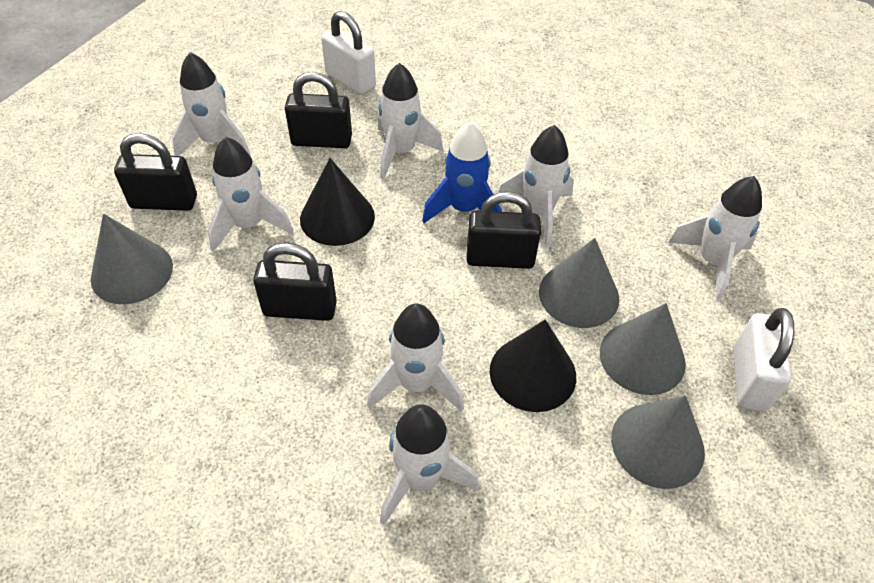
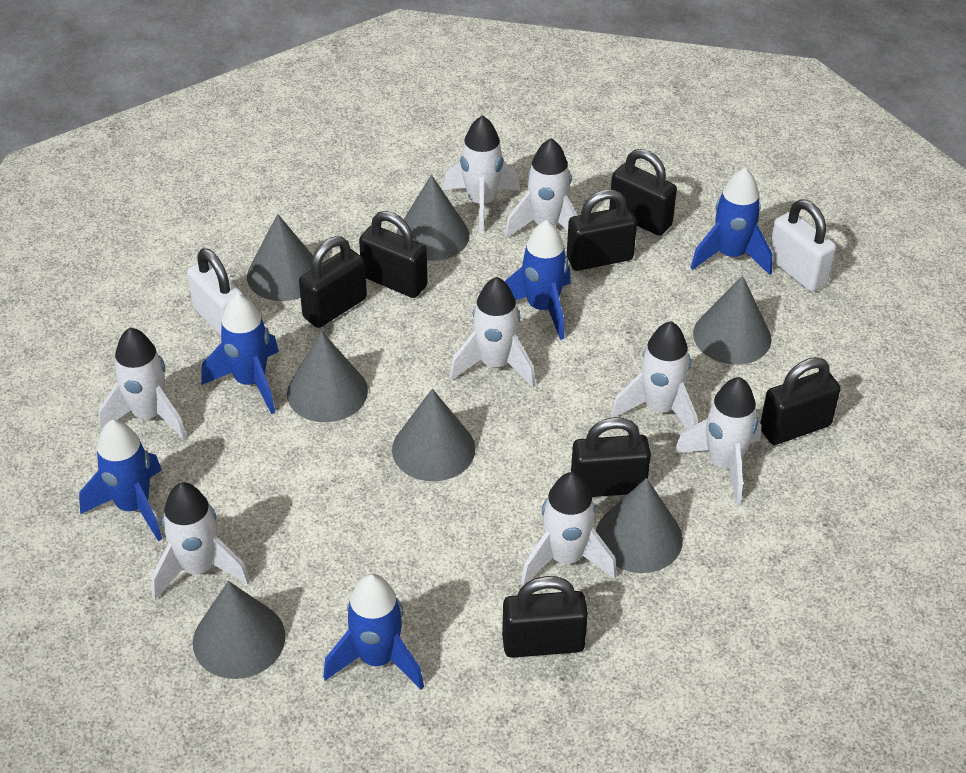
black cone: 2 -> 0
black padlock: 4 -> 7
blue rocket: 1 -> 5
grey cone: 4 -> 7
white rocket: 7 -> 8

